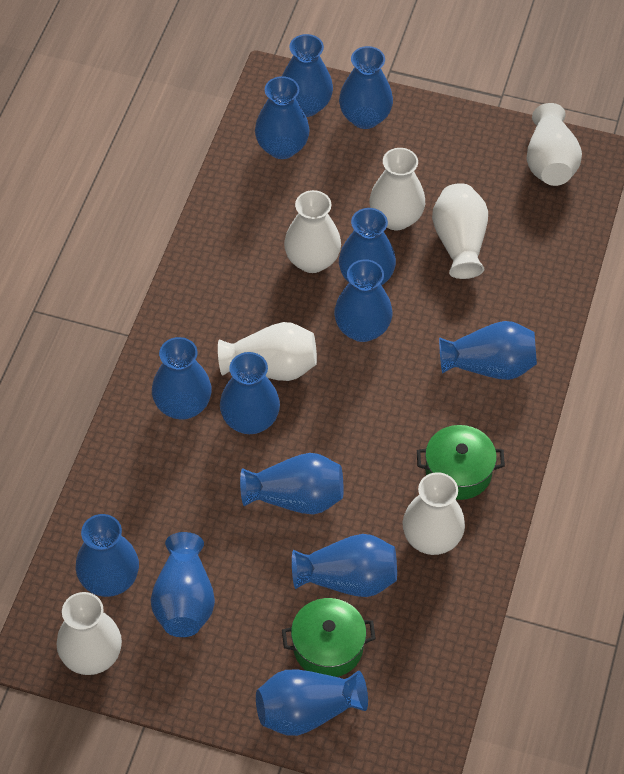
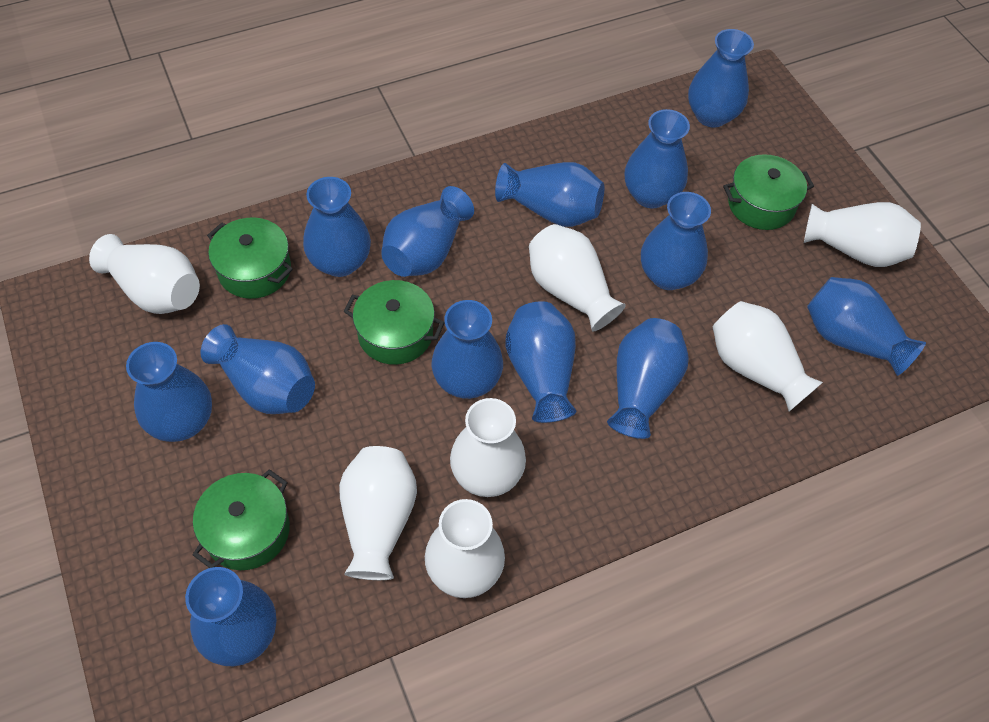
green pot: 2 -> 4

